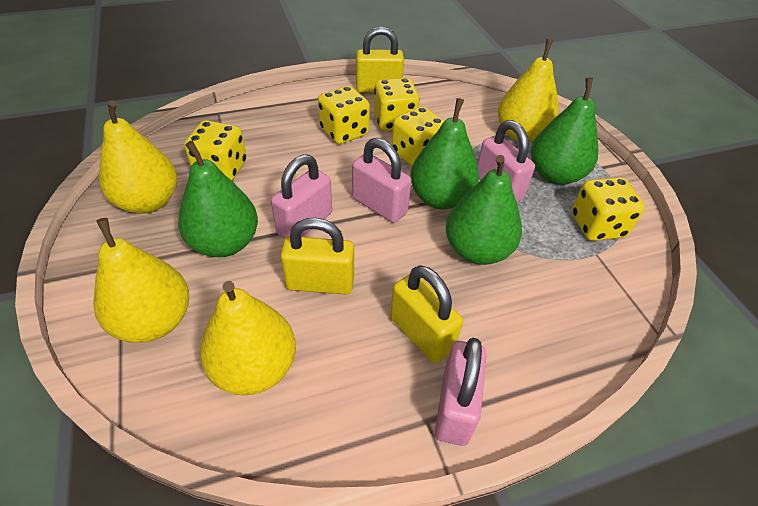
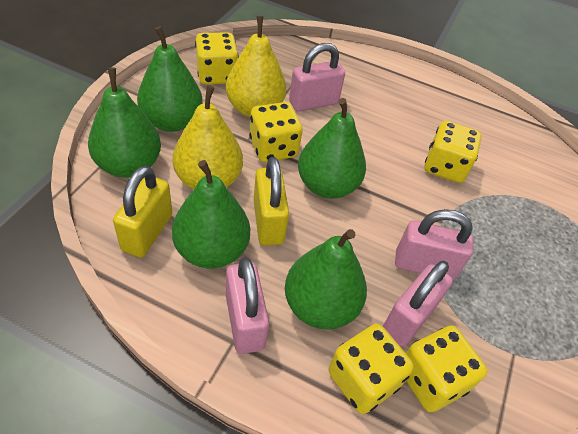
green pear: 4 -> 5
yellow padlock: 3 -> 2
yellow pear: 4 -> 2

